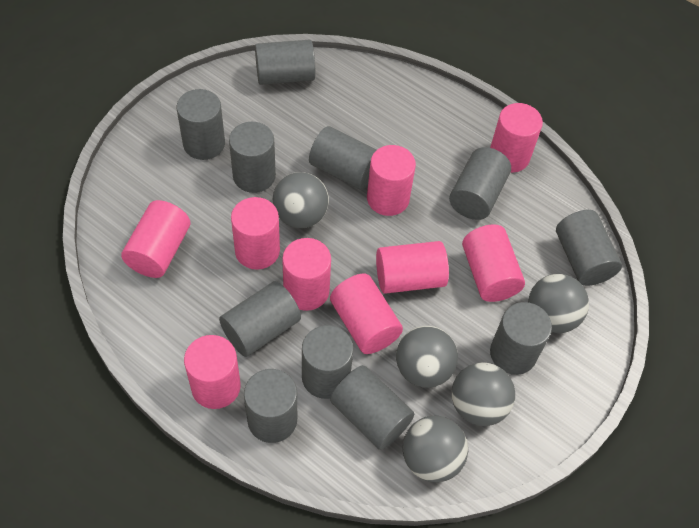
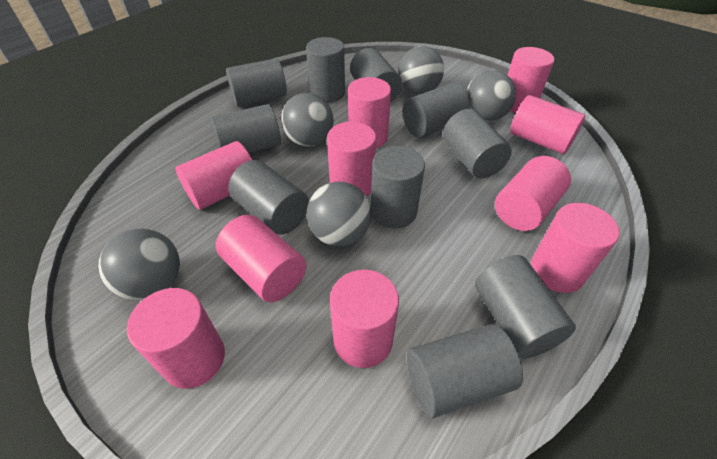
grey cylinder: 11 -> 10
pink cylinder: 9 -> 10

